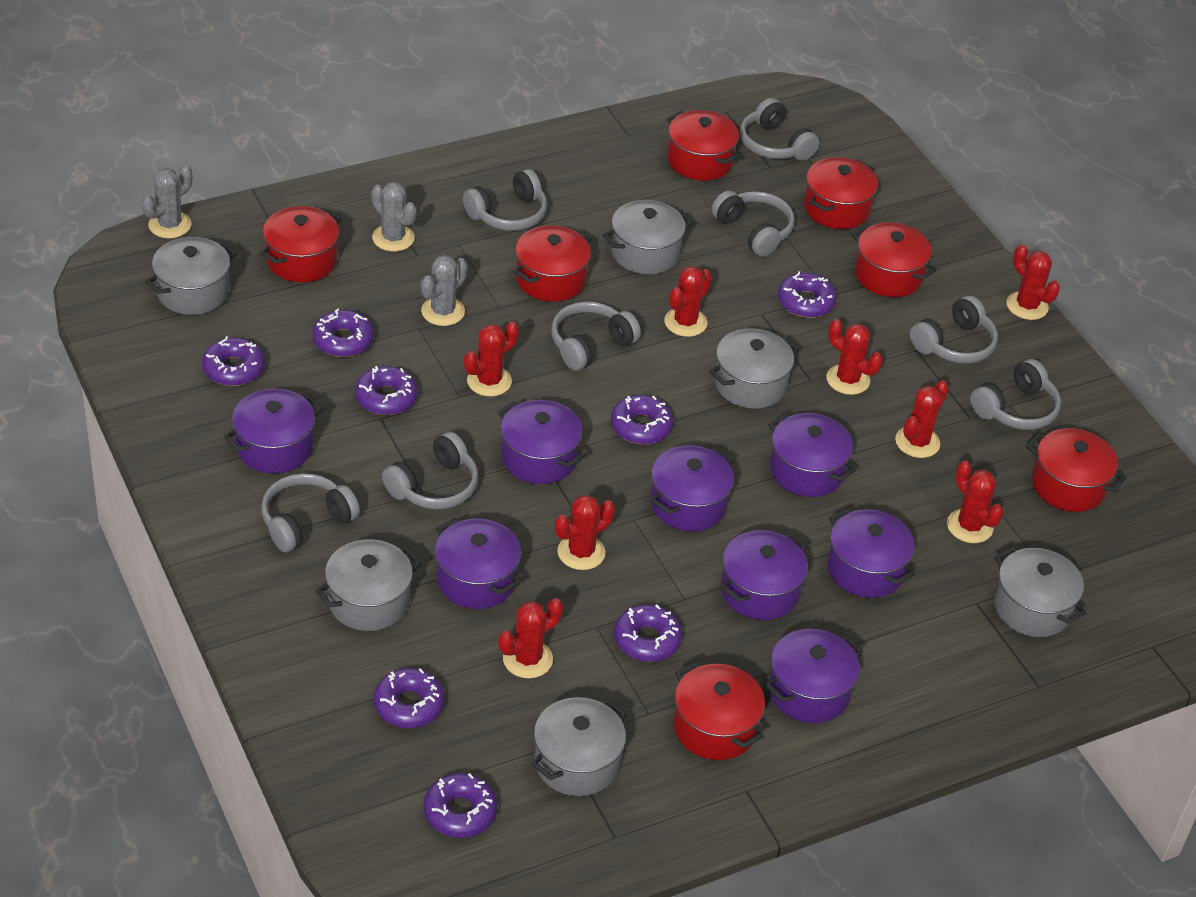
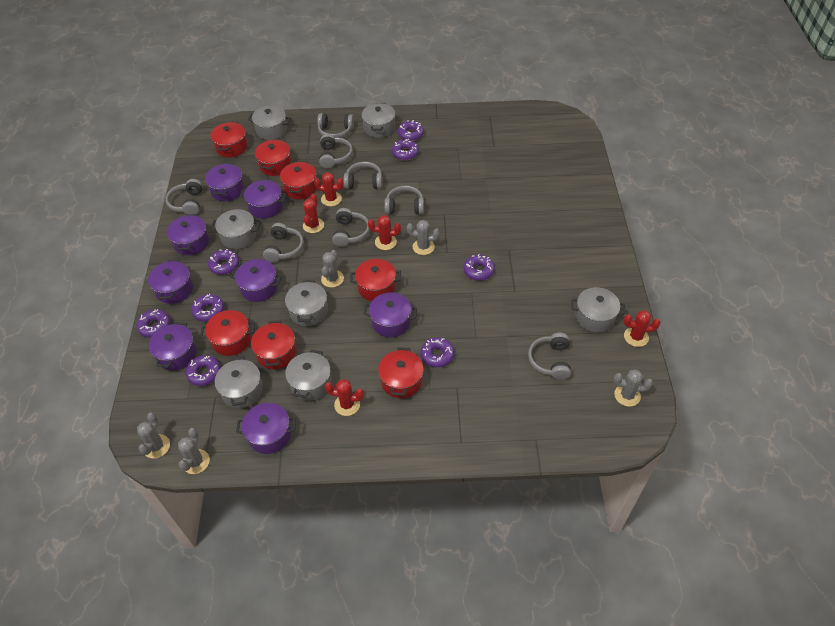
grey cactus: 3 -> 5
grey pot: 6 -> 7
red cactus: 8 -> 5

